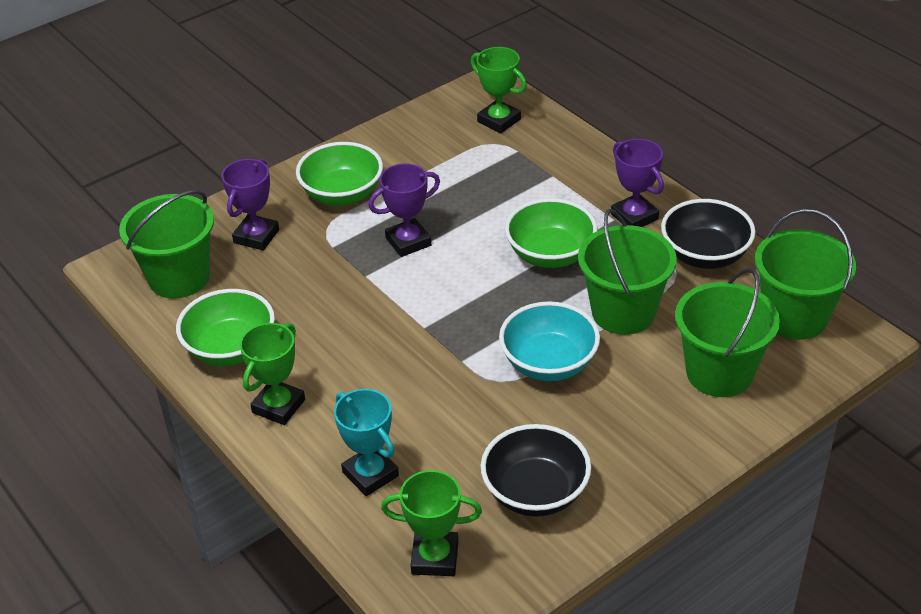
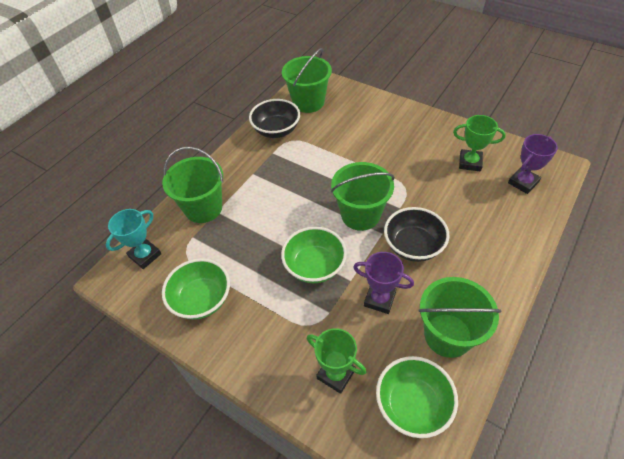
green trophy: 3 -> 2
purple trophy: 3 -> 2
turquoise bowl: 1 -> 0

